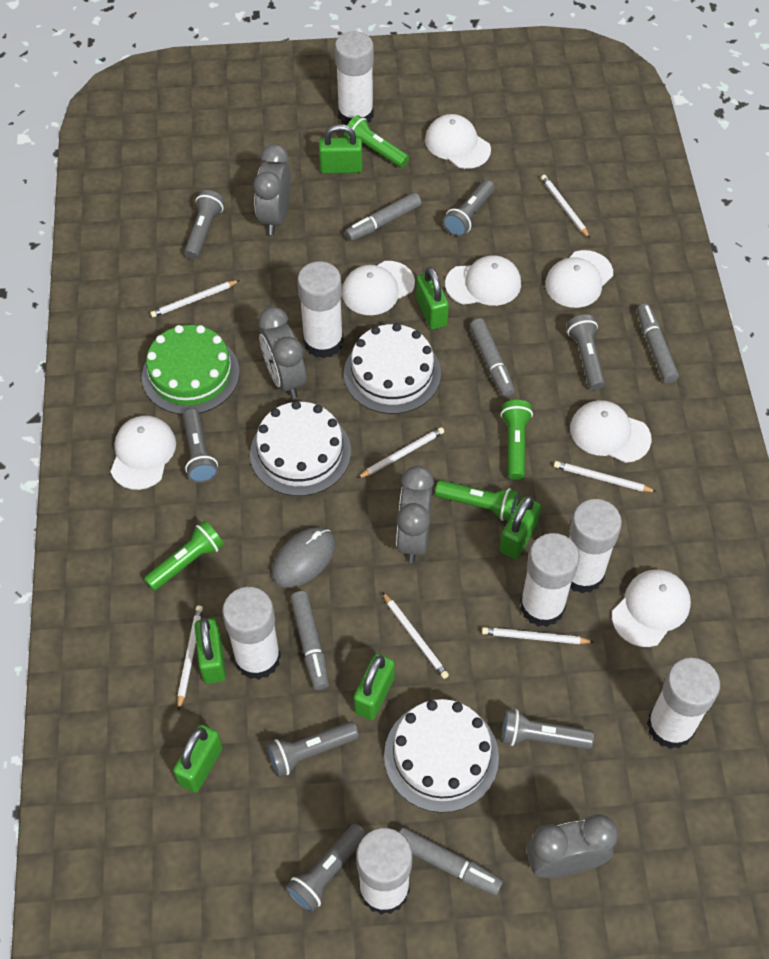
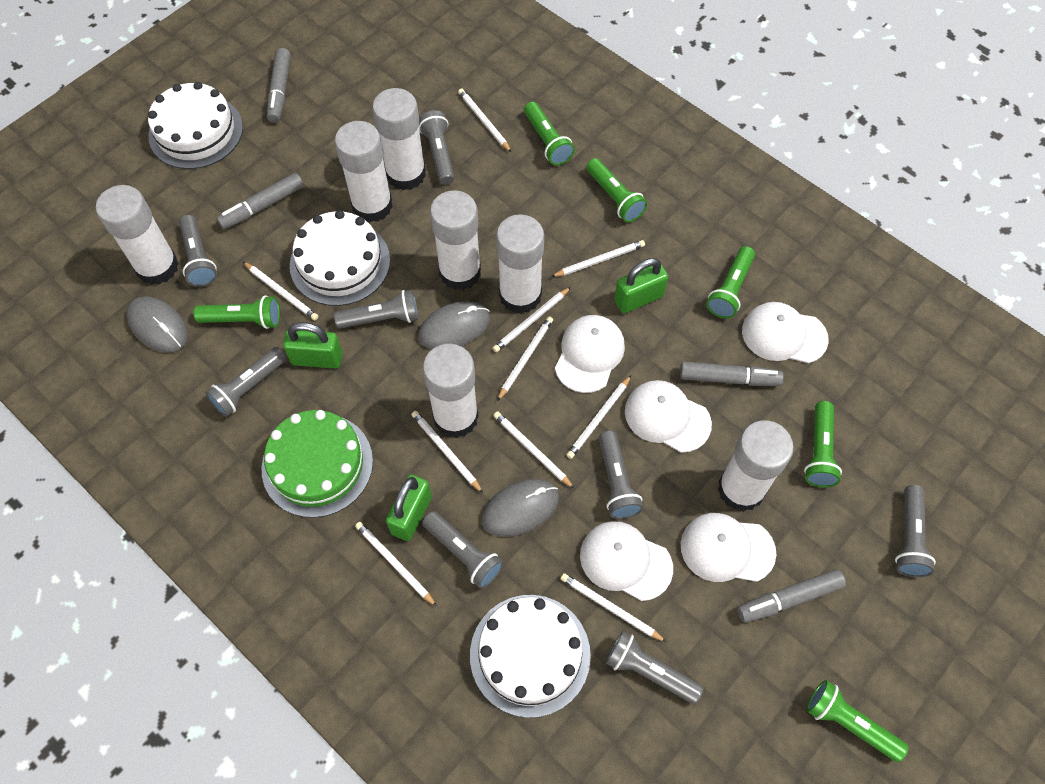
green flashlight: 4 -> 6
green padlock: 6 -> 3
grey clock: 4 -> 0
grey flashlight: 7 -> 8
grey marker: 5 -> 4
grey mouse: 1 -> 3
white cap: 7 -> 5
white pencil: 7 -> 10

